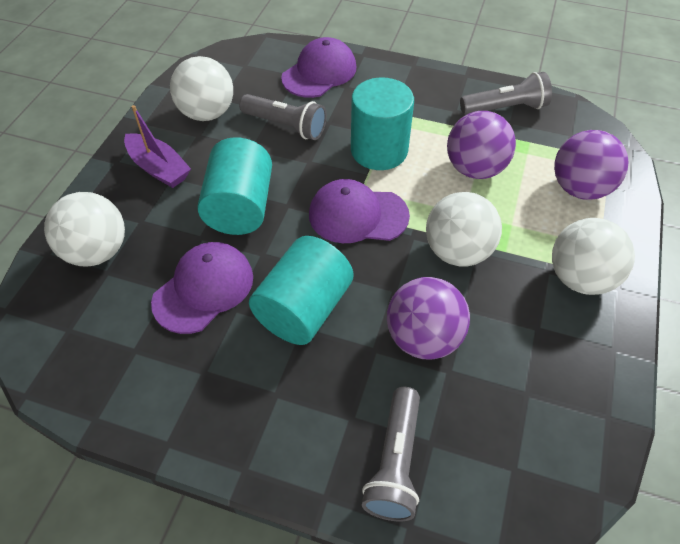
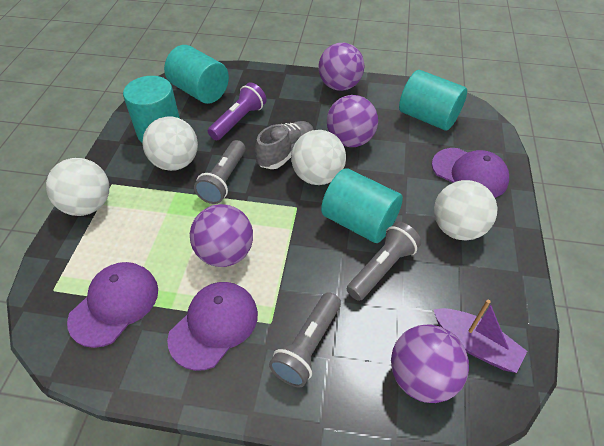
grey shoe: 0 -> 1
purple ball: 3 -> 4
purple flashlight: 0 -> 1
turquoise cylinder: 3 -> 4

